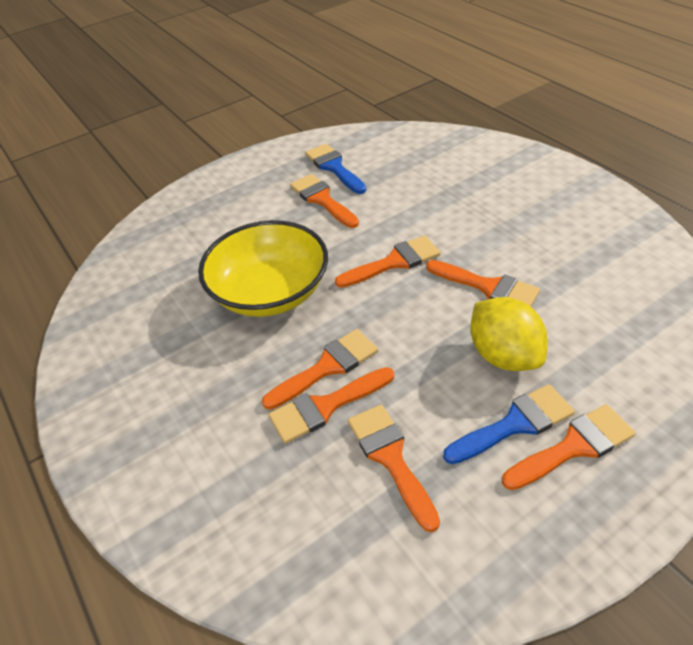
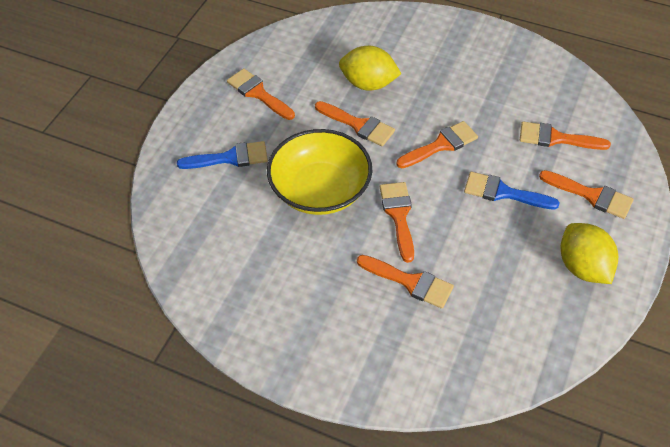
yellow lemon: 1 -> 2

